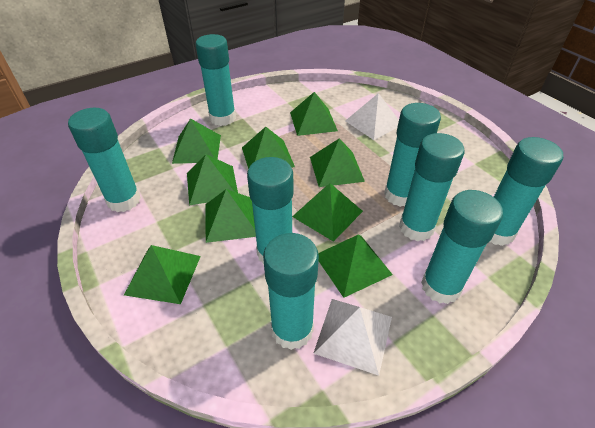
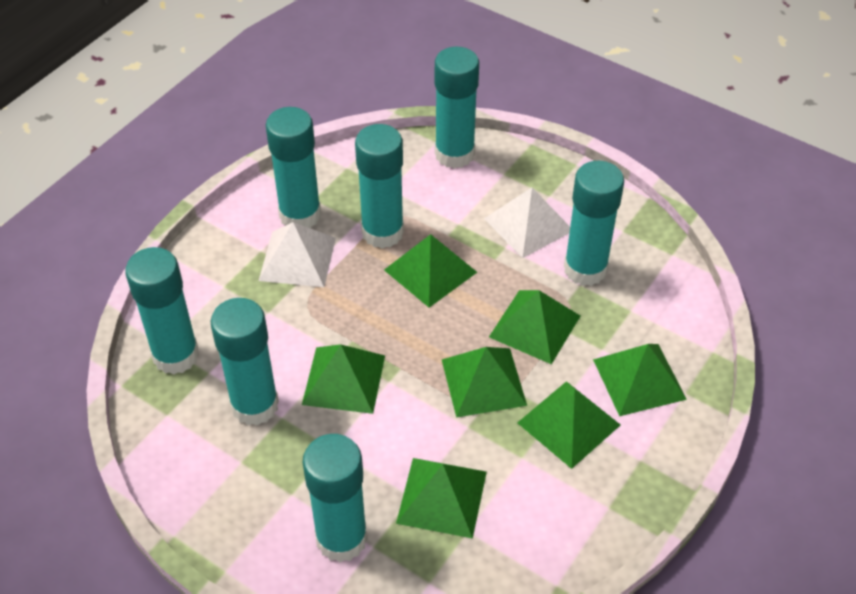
green pyramid: 9 -> 7
turquoise glue stick: 8 -> 7

